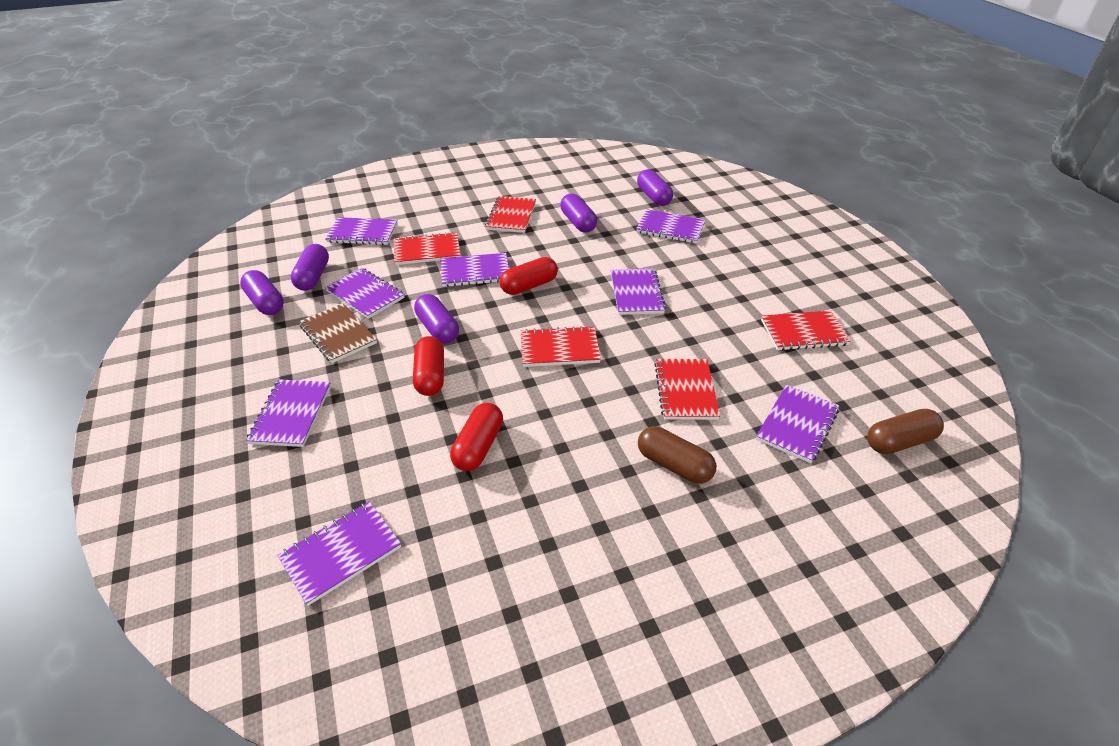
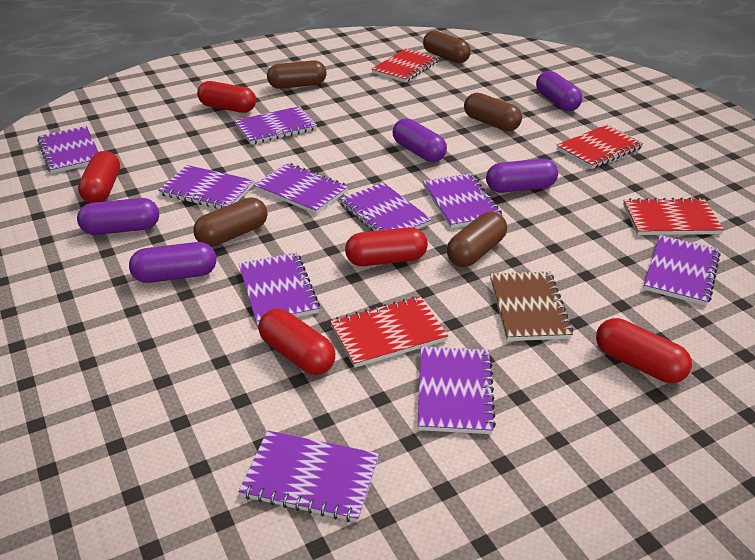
brown capsule: 2 -> 5
purple notebook: 8 -> 10
red capsule: 3 -> 5
red notebook: 5 -> 4

